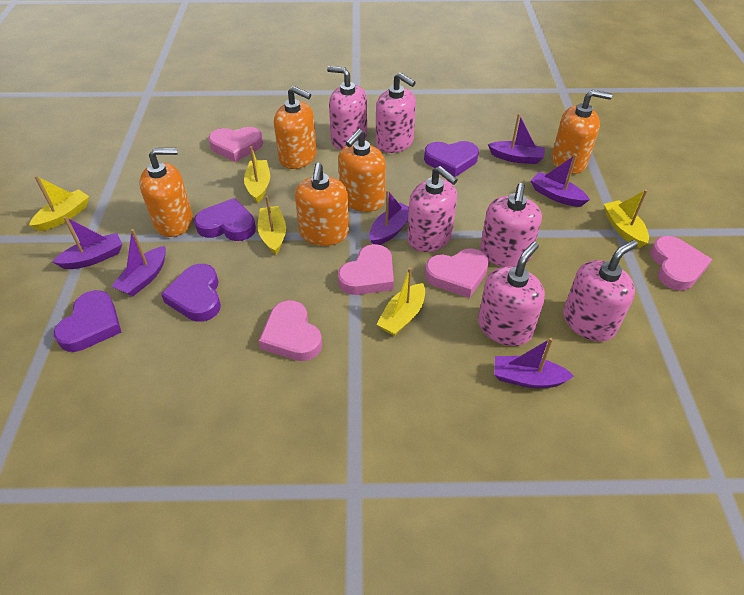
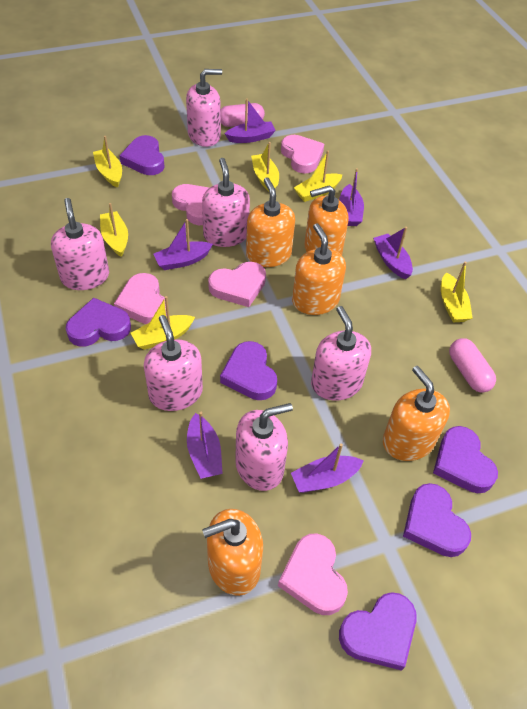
pink capsule: 0 -> 2
purple heart: 4 -> 6
yellow boat: 5 -> 6

